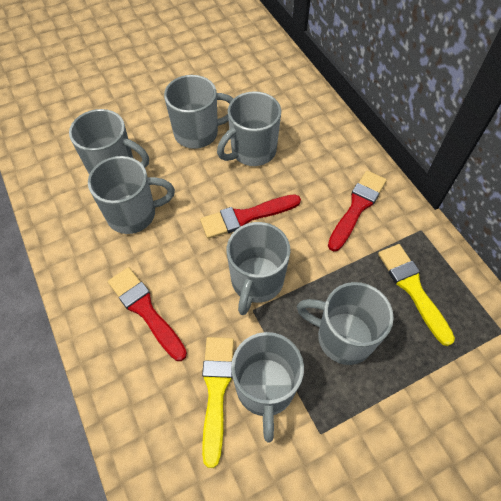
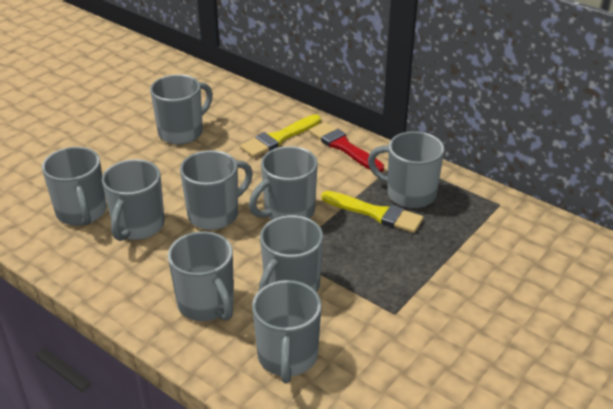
grey mug: 7 -> 9
red brush: 3 -> 1

